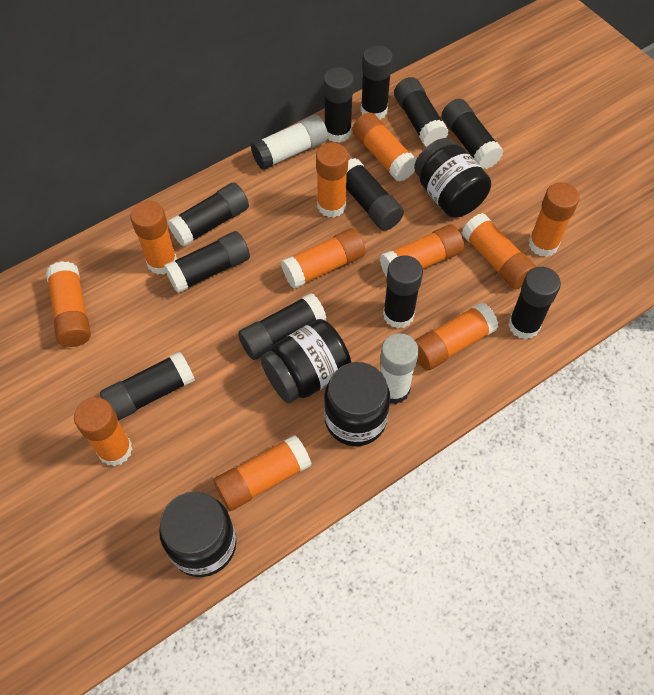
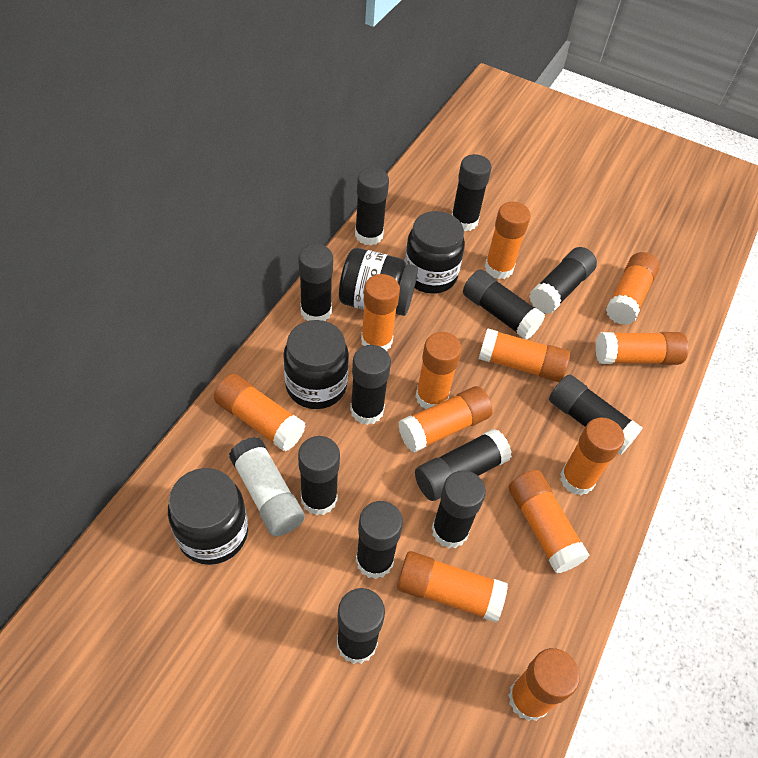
black glue stick: 11 -> 12
orange glue stick: 11 -> 12
white glue stick: 2 -> 1

